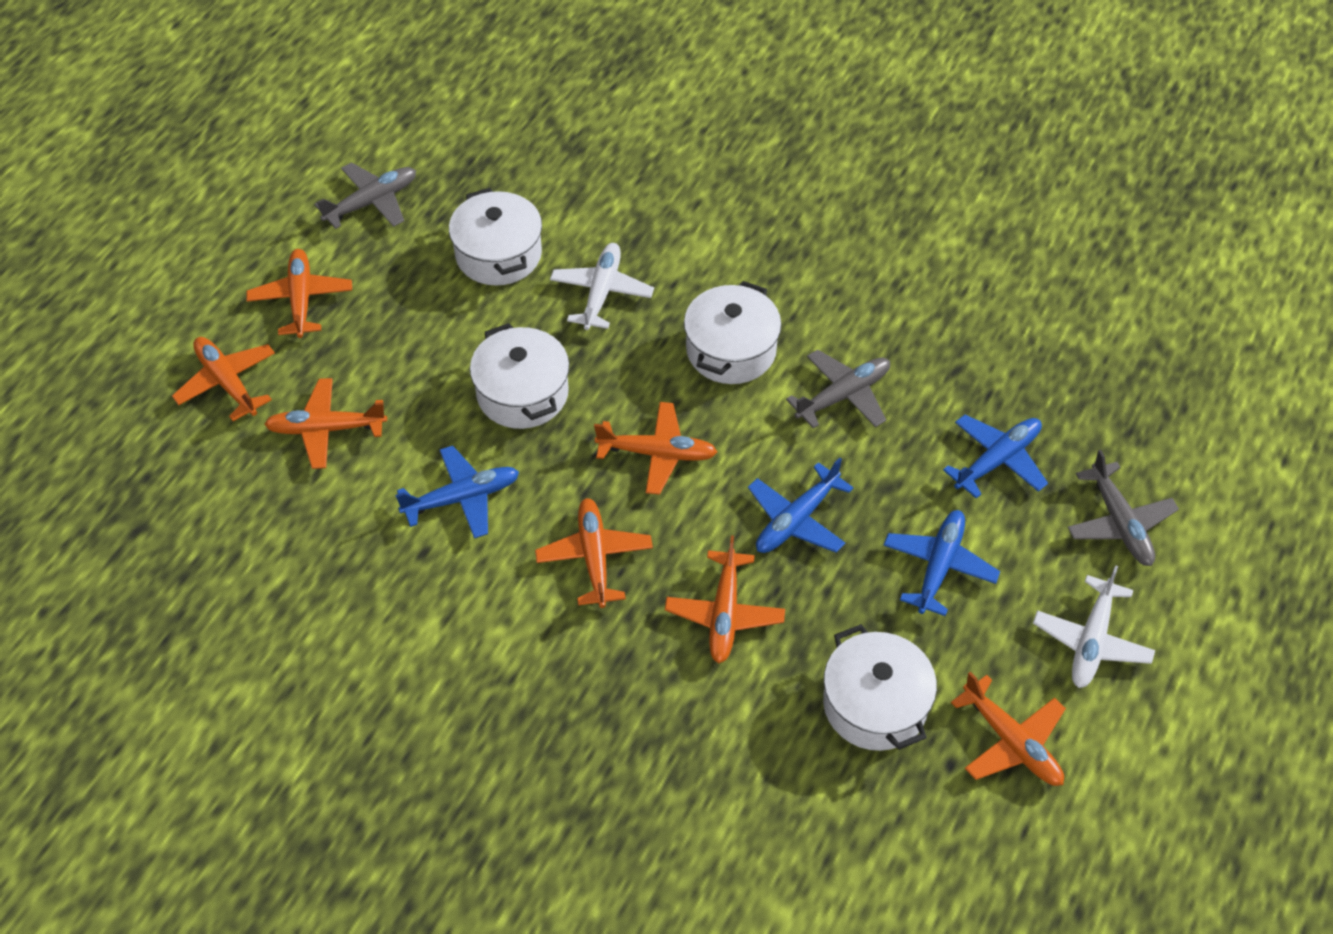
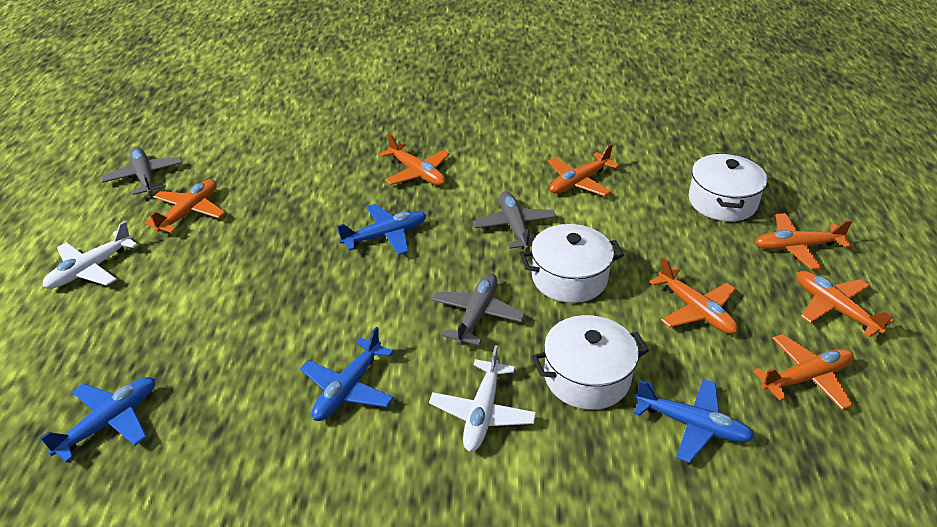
white pot: 4 -> 3

